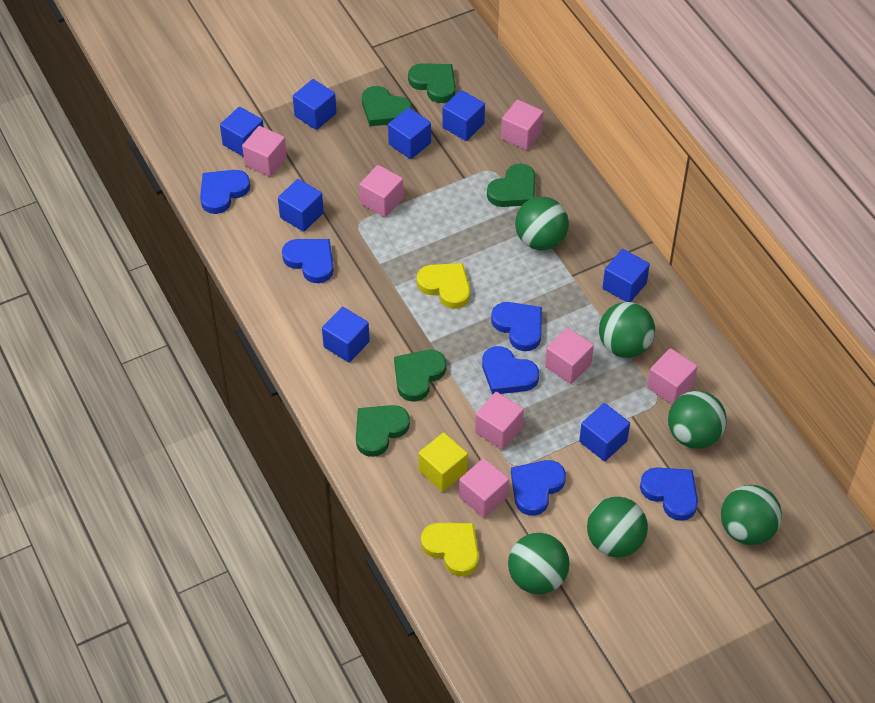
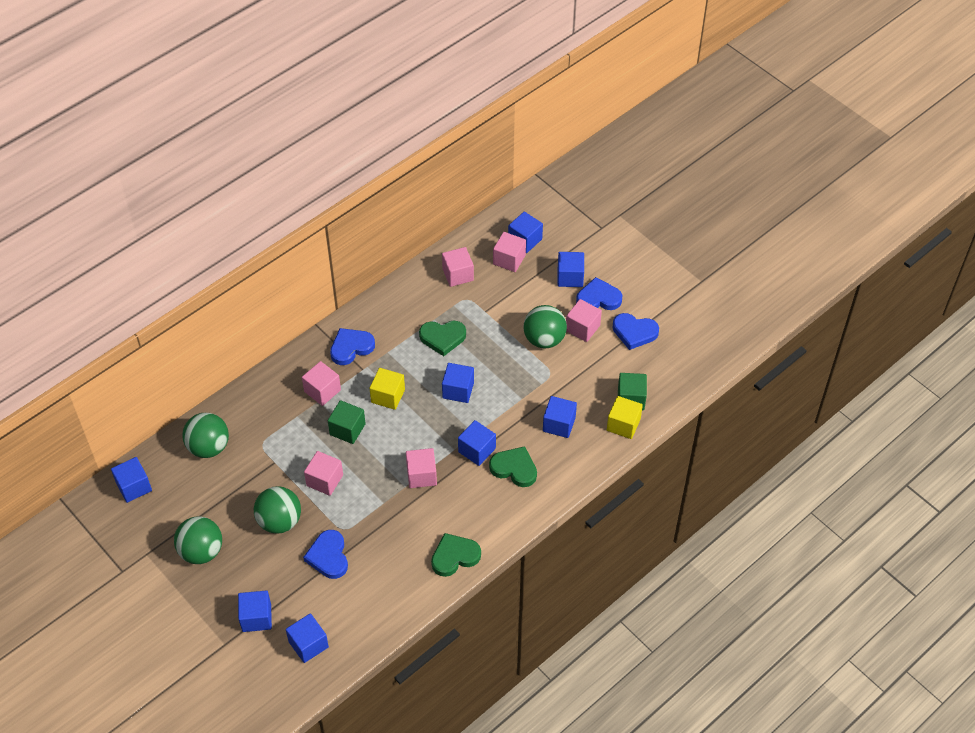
blue heart: 6 -> 4
green ball: 6 -> 4
green cube: 0 -> 2
green heart: 5 -> 3
pink cube: 7 -> 6
yellow cube: 1 -> 2
yellow heart: 2 -> 0

